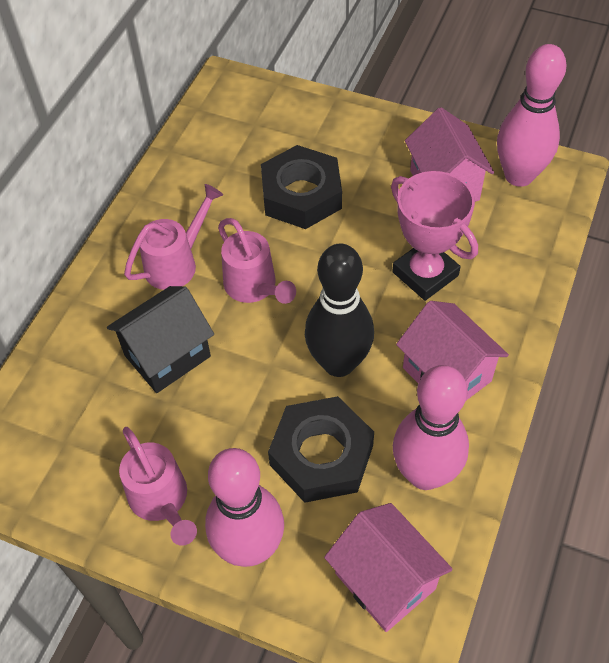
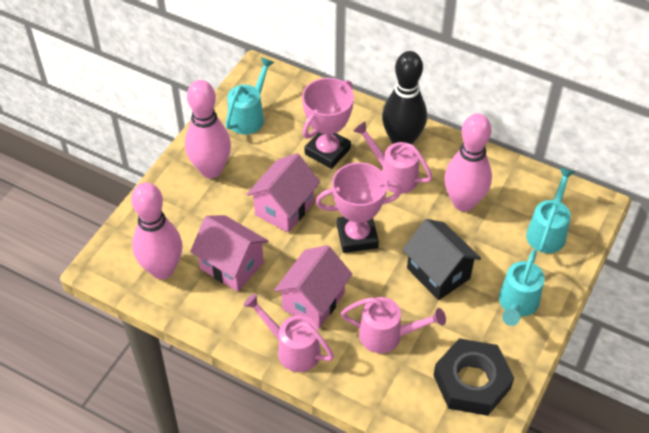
black nut: 2 -> 1
pink trophy: 1 -> 2
turquoise watering can: 0 -> 3

